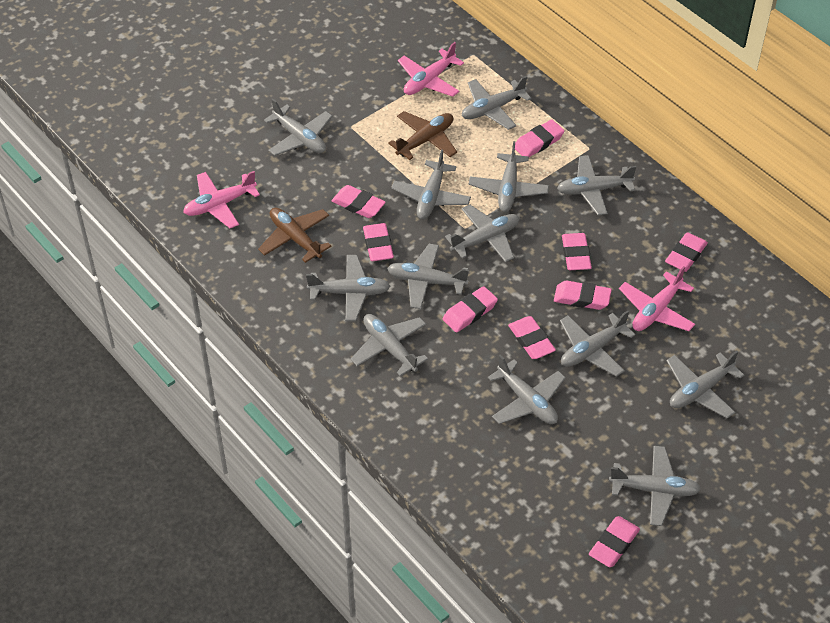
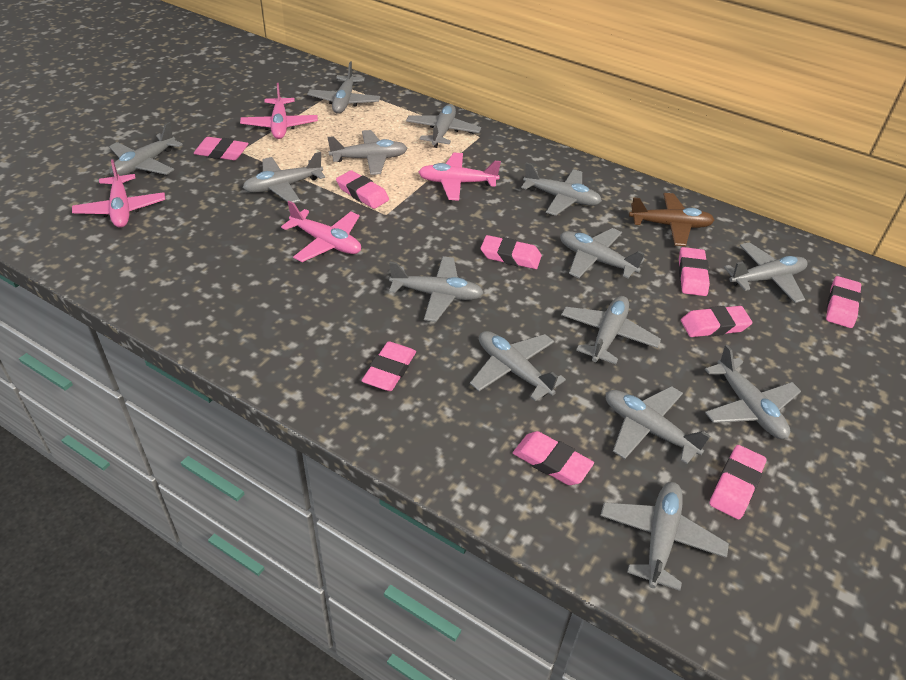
brown plane: 2 -> 1
grey plane: 13 -> 14
pink plane: 3 -> 4

